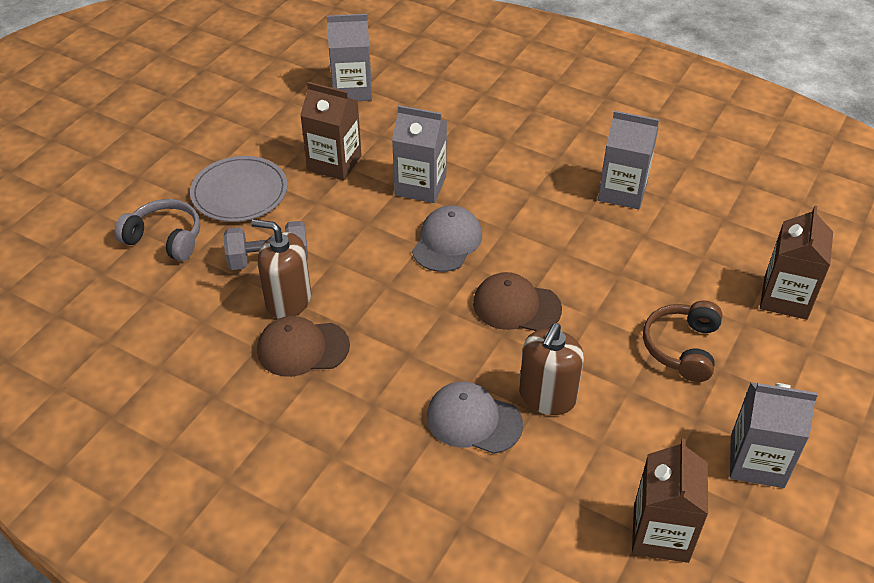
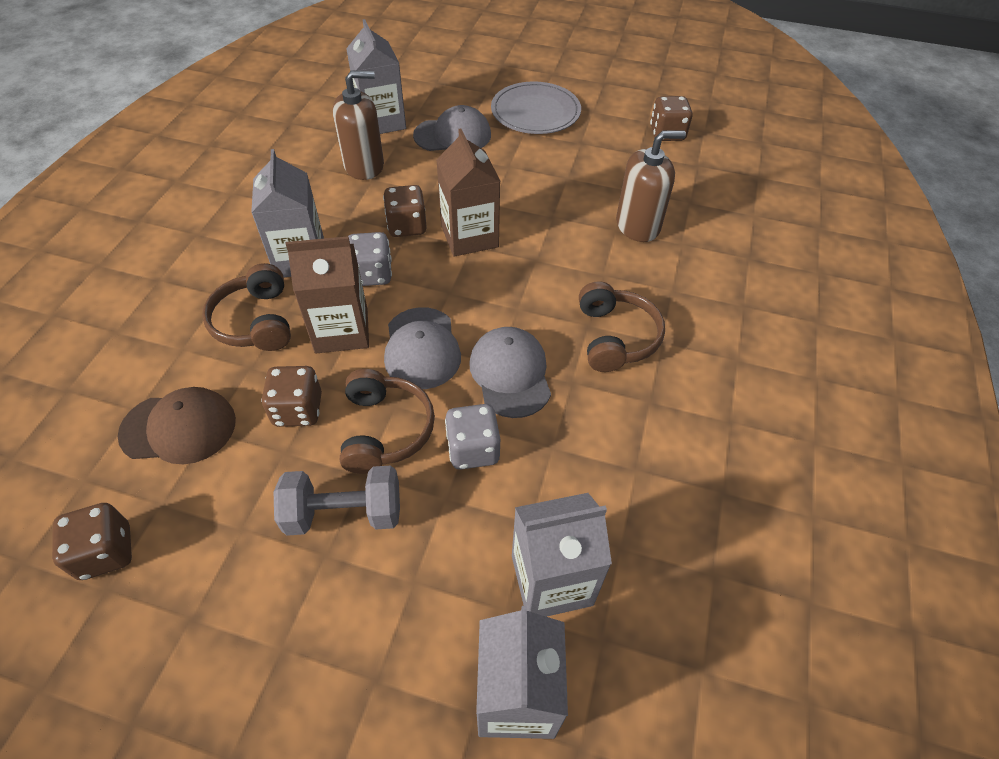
brown cap: 2 -> 1
brown carton: 3 -> 2
brown dice: 0 -> 4
brown headphones: 1 -> 3
grey cap: 2 -> 3
grey dice: 0 -> 2
grey headphones: 1 -> 0

